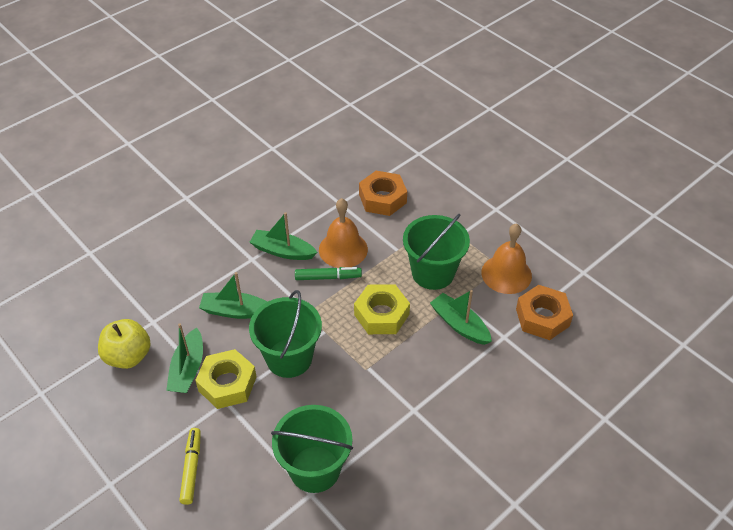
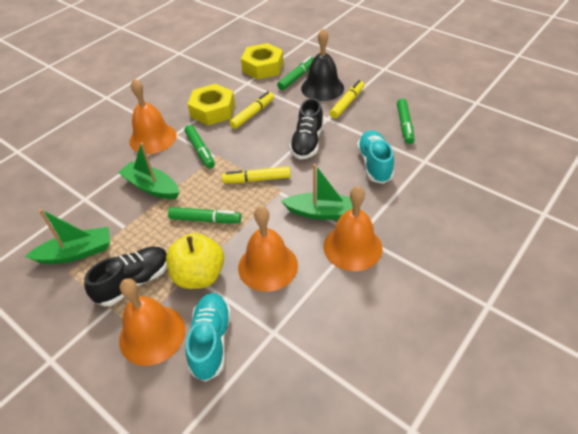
black bell: 0 -> 1
black shoe: 0 -> 2
green boat: 4 -> 3
green bucket: 3 -> 0
green marker: 1 -> 4
orange bell: 2 -> 4
orange nut: 2 -> 0
turquoise shoe: 0 -> 2
yellow marker: 1 -> 3

